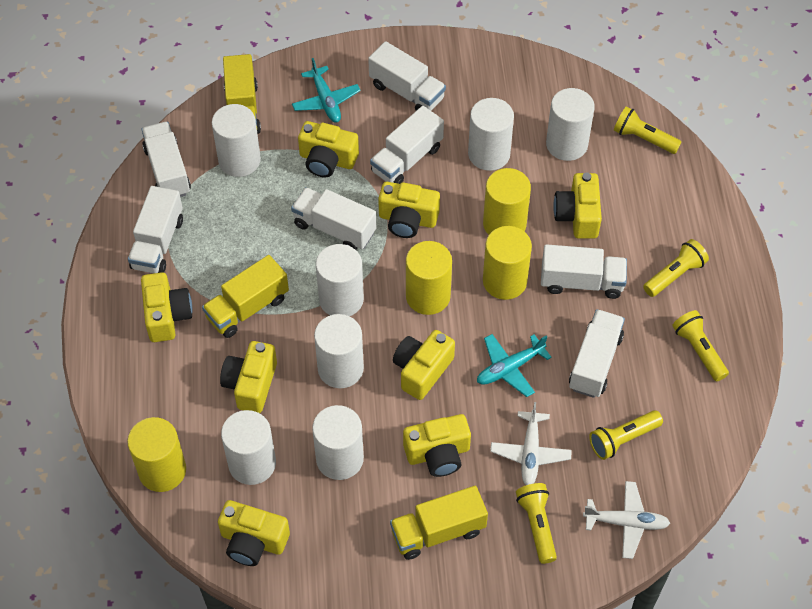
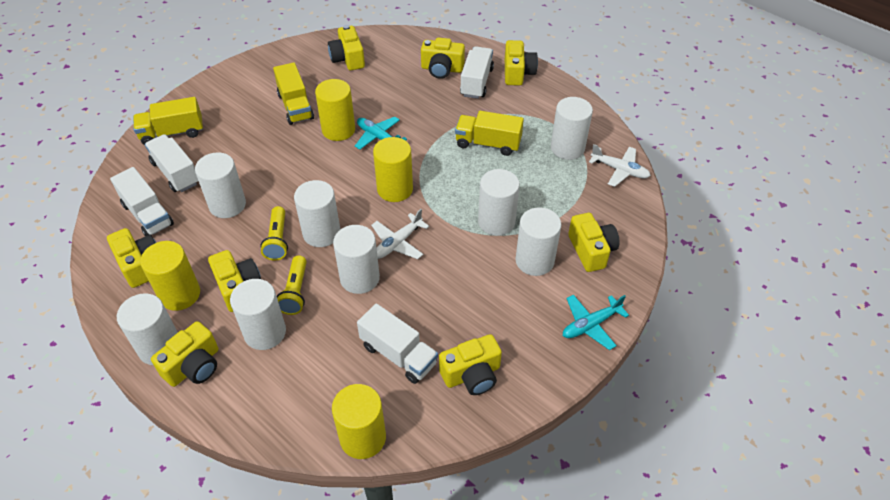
white cylinder: 7 -> 8
white truck: 7 -> 4
yellow flashlight: 5 -> 2

